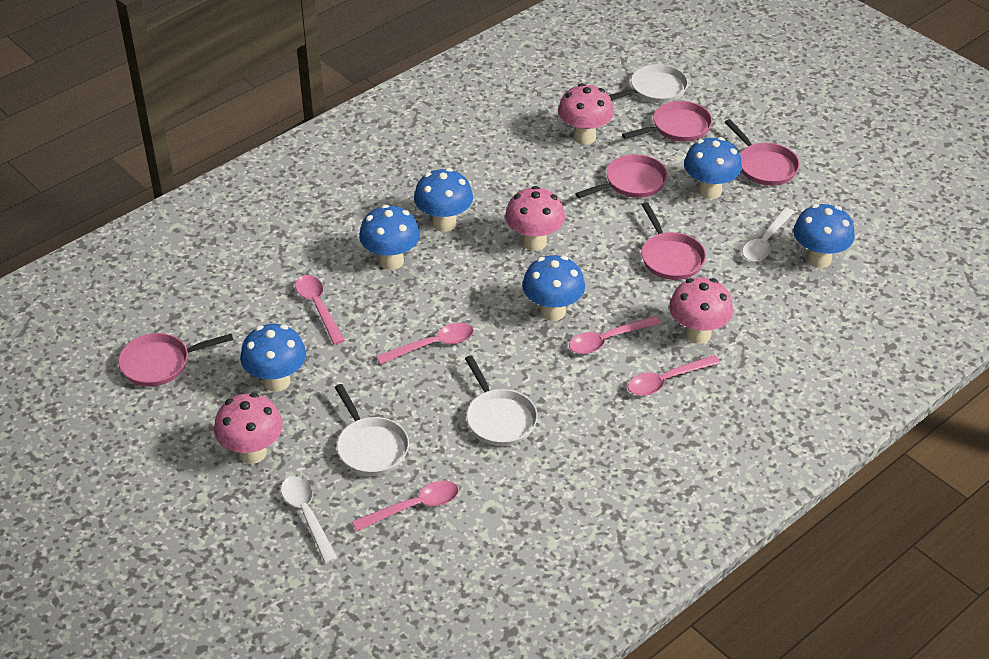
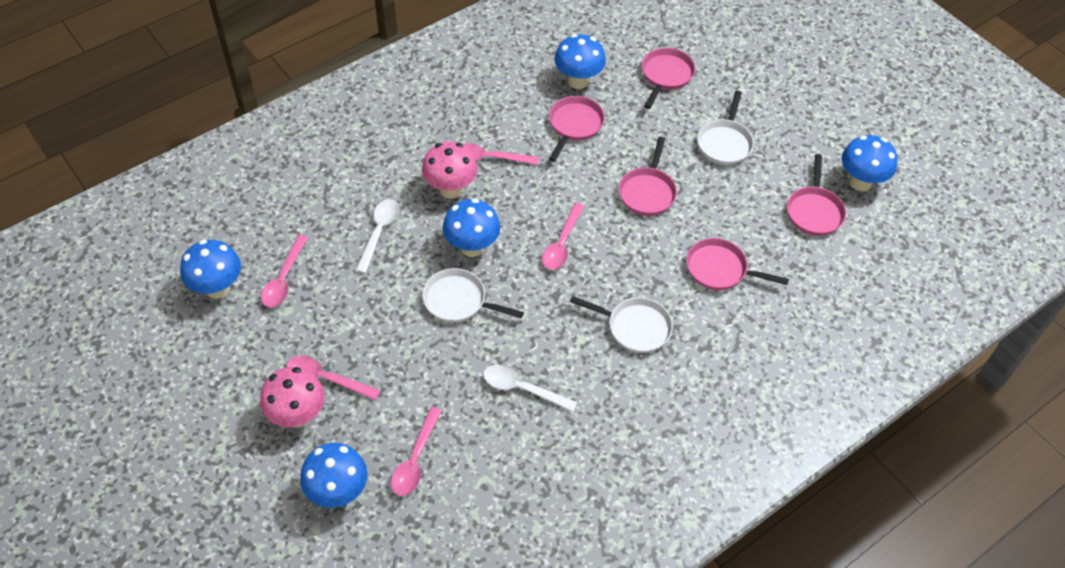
blue mushroom: 6 -> 5
pink mushroom: 4 -> 2

